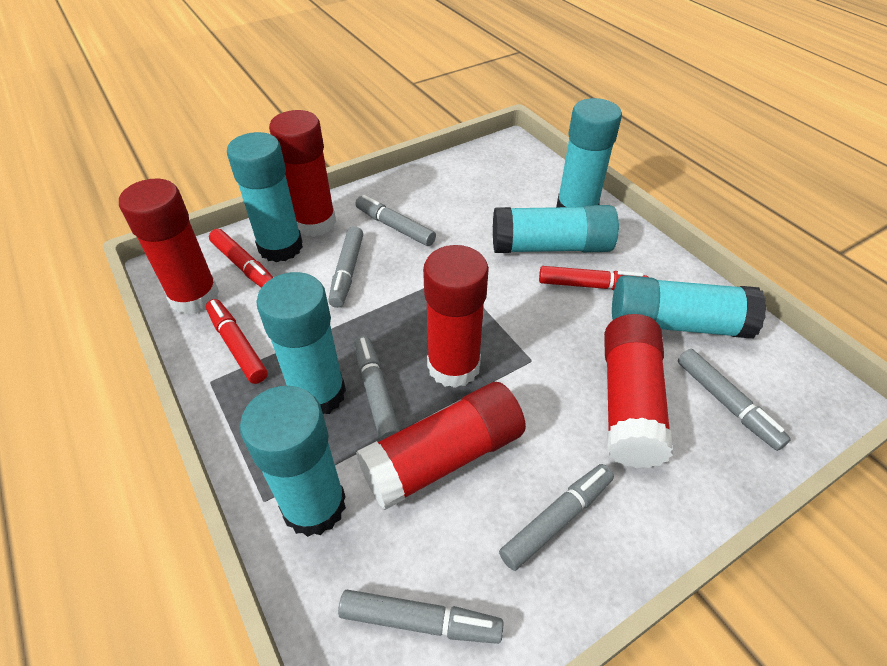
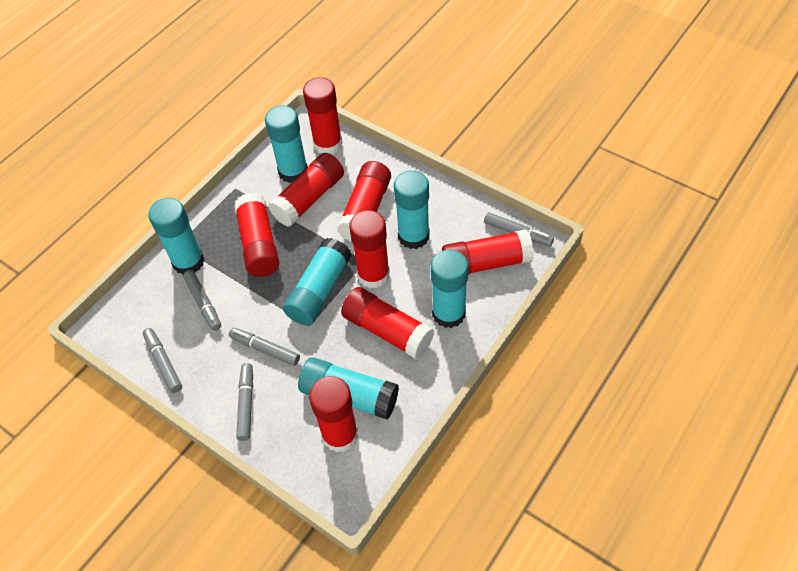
grey marker: 6 -> 5
red glue stick: 5 -> 8
red marker: 3 -> 0

